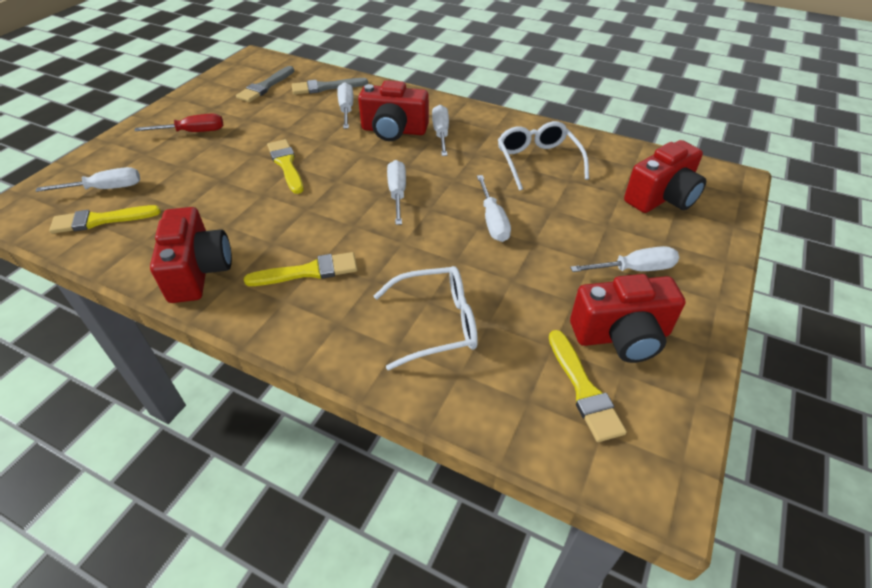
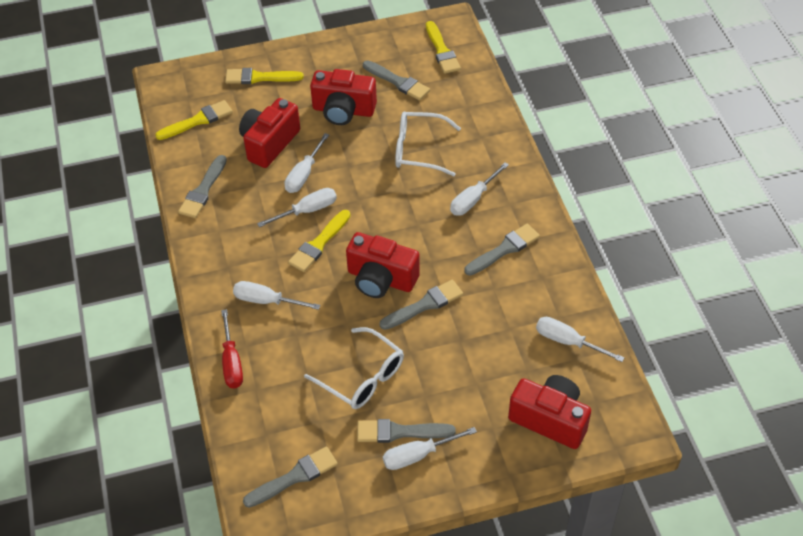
grey brush: 2 -> 6

